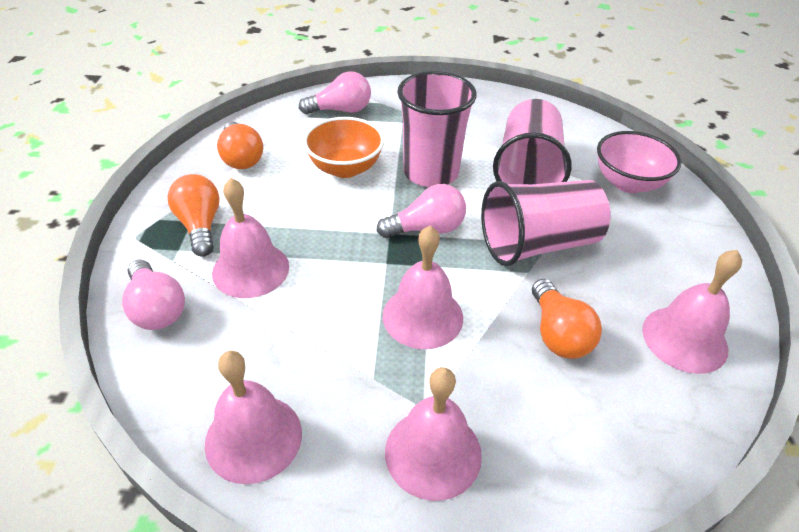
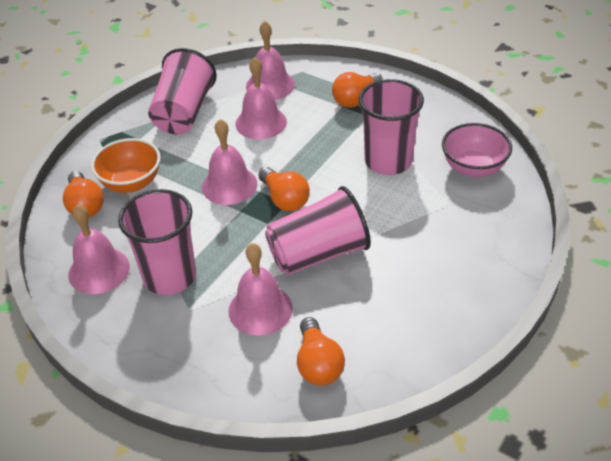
orange light bulb: 3 -> 4
pink cup: 3 -> 4
pink light bulb: 3 -> 0

